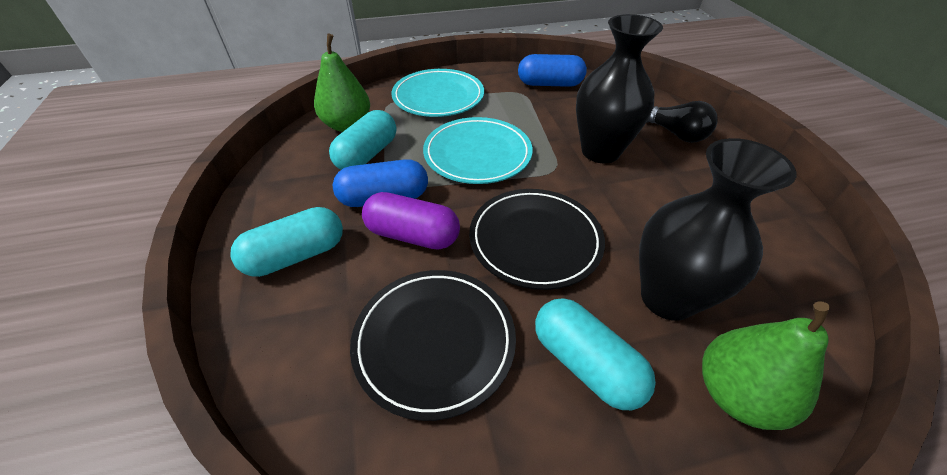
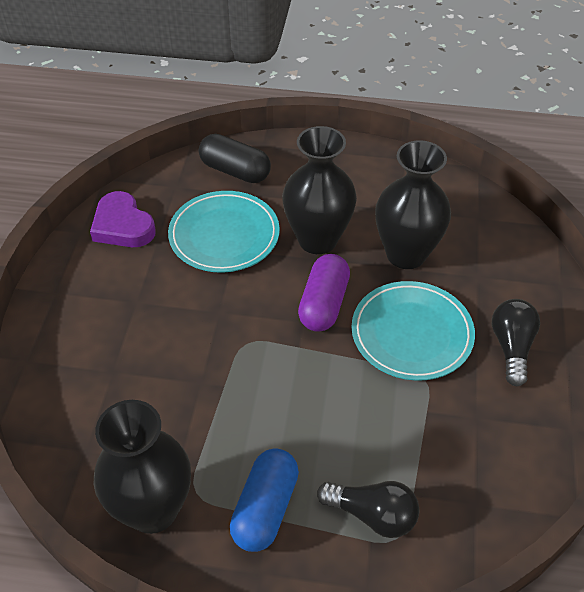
black capsule: 0 -> 1
black light bulb: 1 -> 2
black plate: 2 -> 0
black vase: 2 -> 3
blue capsule: 2 -> 1
green pear: 2 -> 0
purple heart: 0 -> 1
turquoise capsule: 3 -> 0

